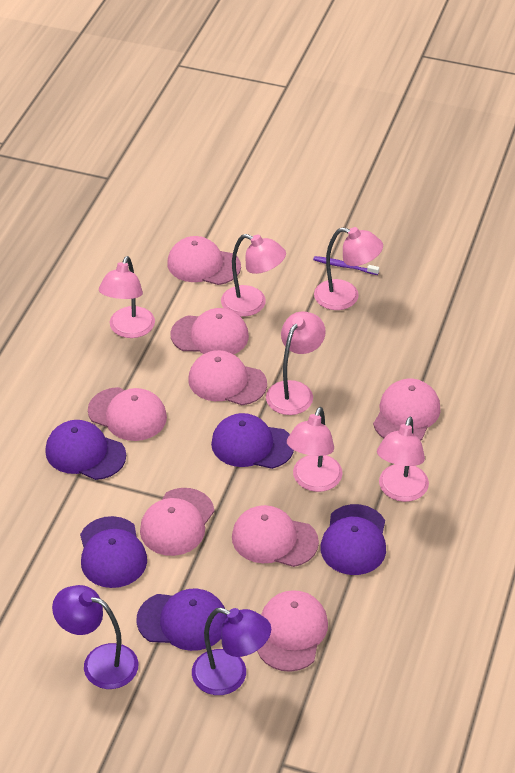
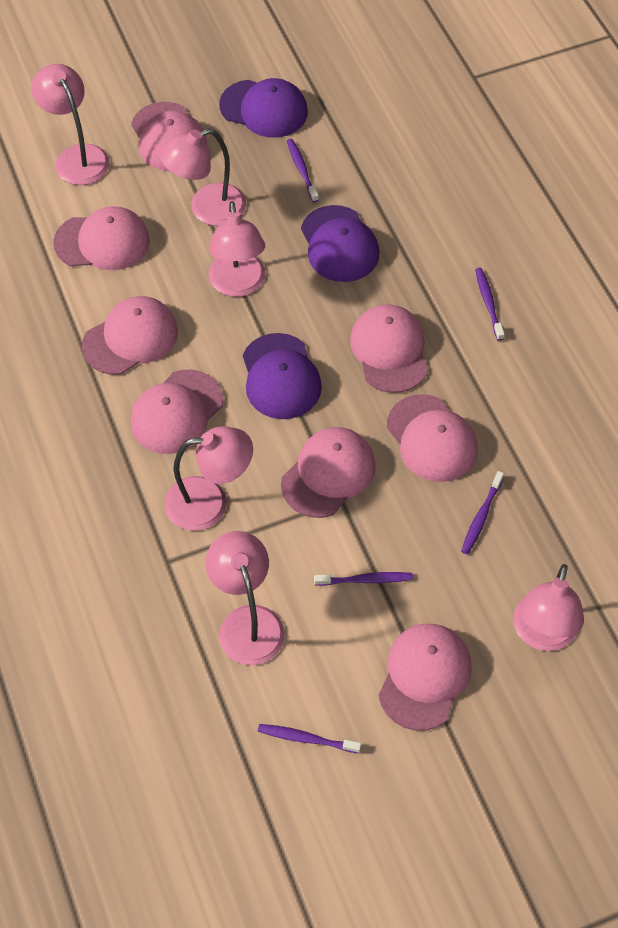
purple cap: 5 -> 3
purple lamp: 2 -> 0
purple toothbrush: 1 -> 5

